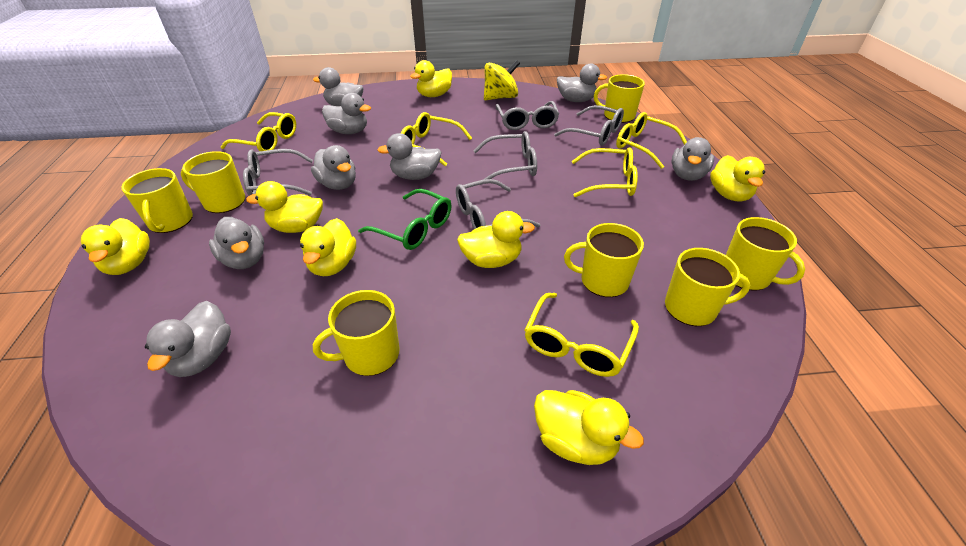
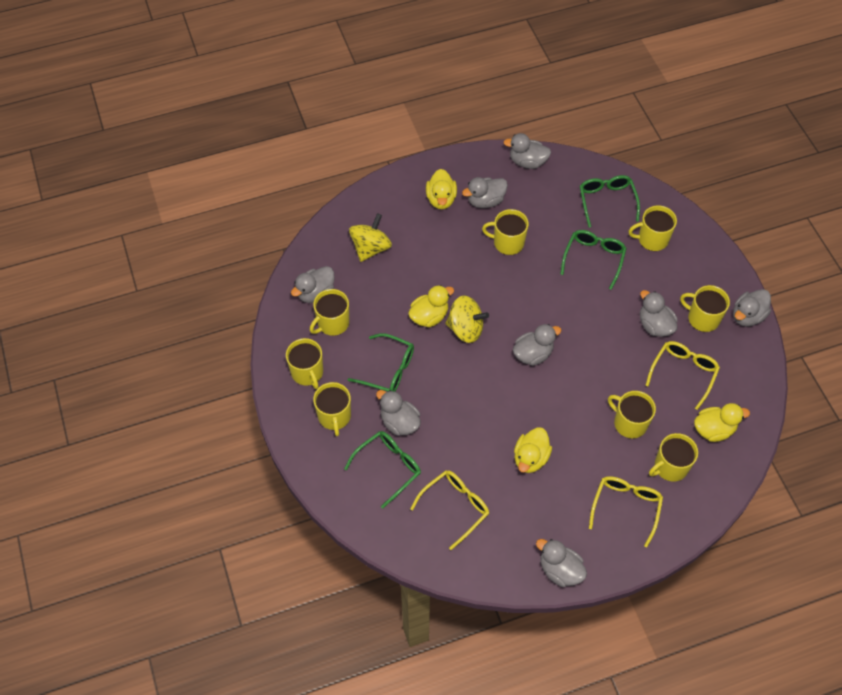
green glasses: 1 -> 4
grey glasses: 5 -> 0
yellow duck: 7 -> 4
yellow glasses: 5 -> 3
yellow mug: 7 -> 8
yellow spinning top: 1 -> 2

